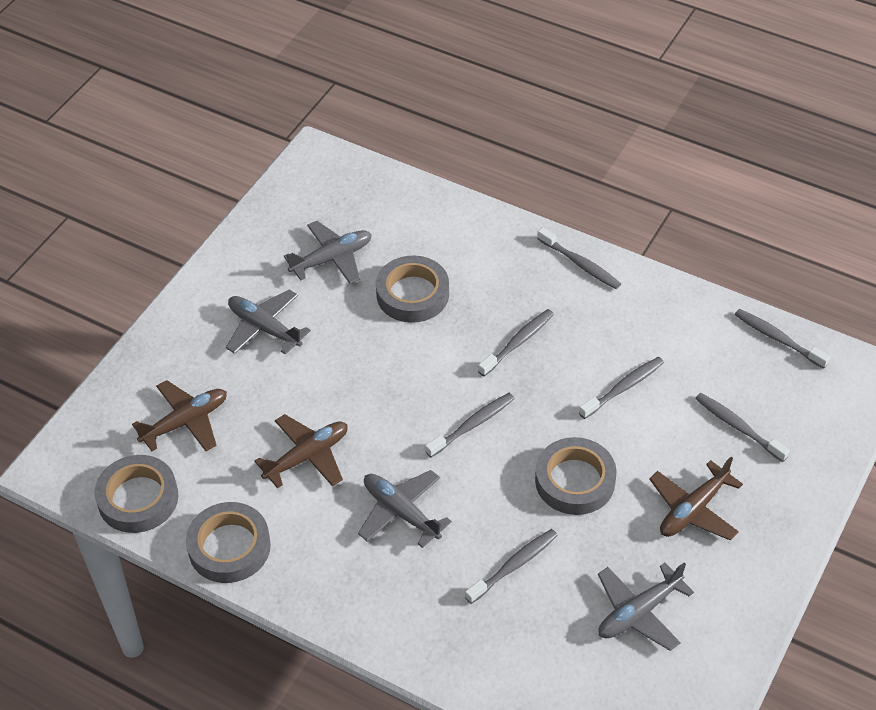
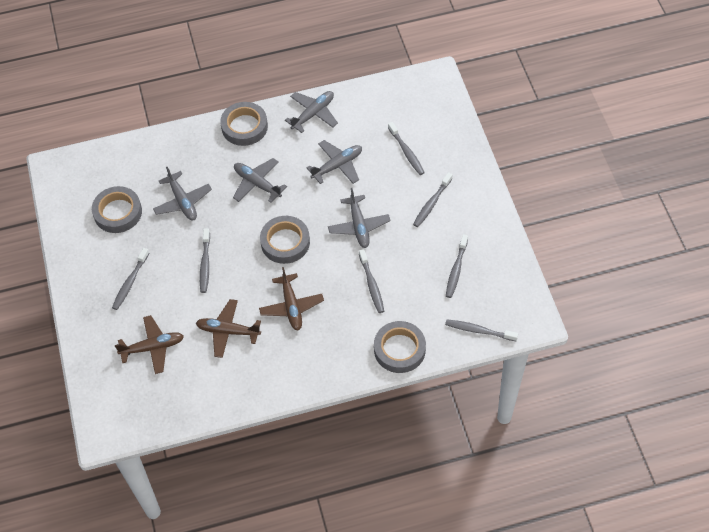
grey plane: 4 -> 5

